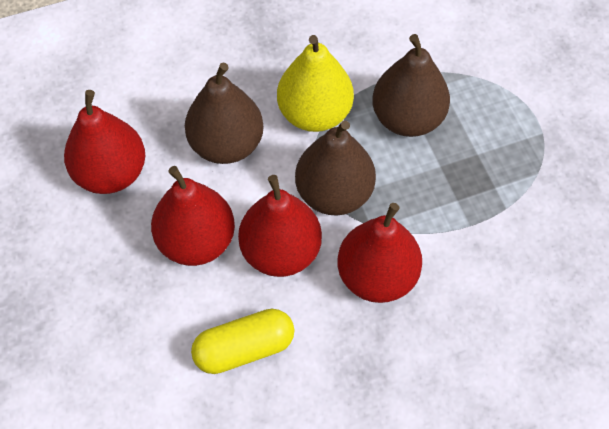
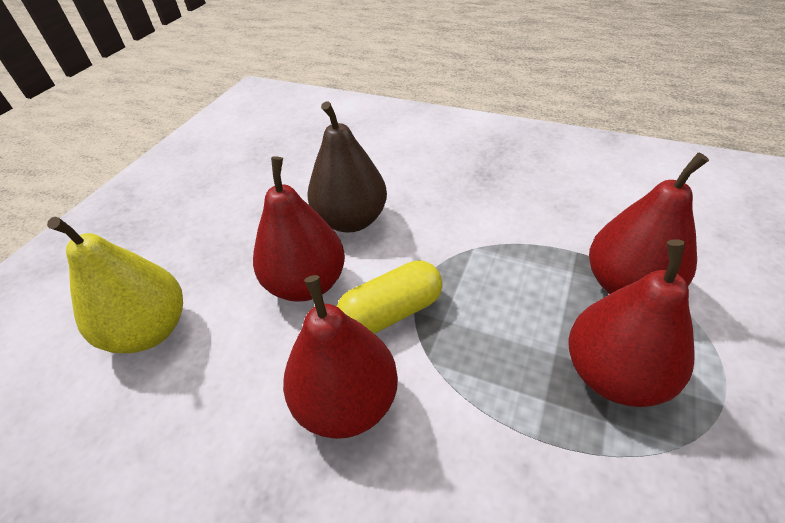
brown pear: 3 -> 1

